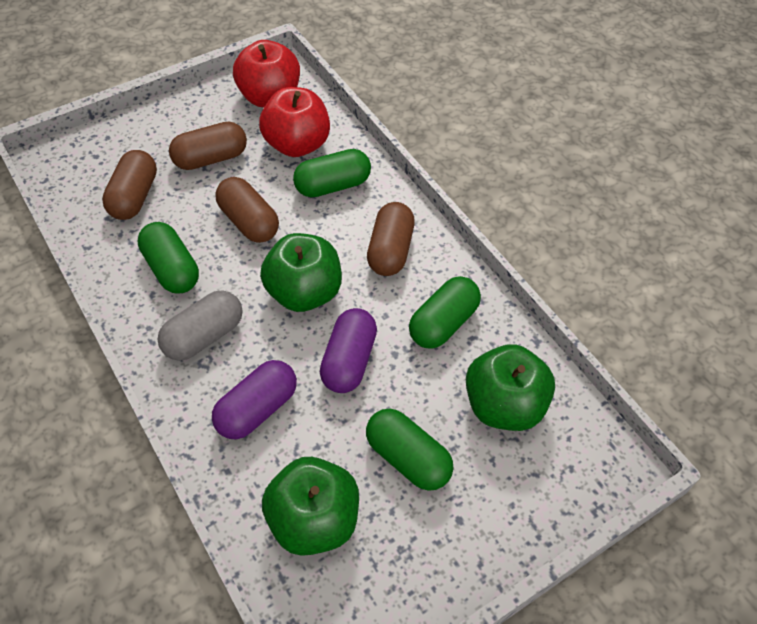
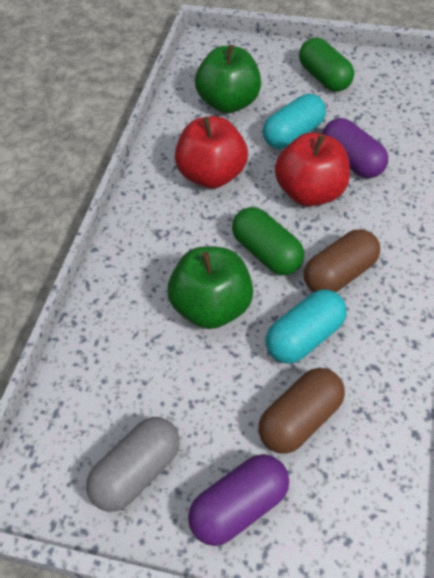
brown capsule: 4 -> 2
green apple: 3 -> 2
green capsule: 4 -> 2
turquoise capsule: 0 -> 2

